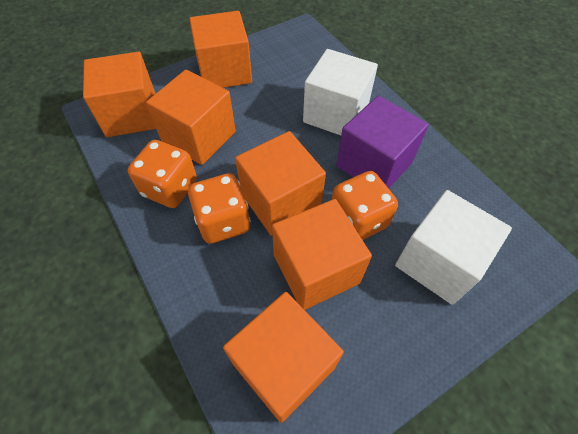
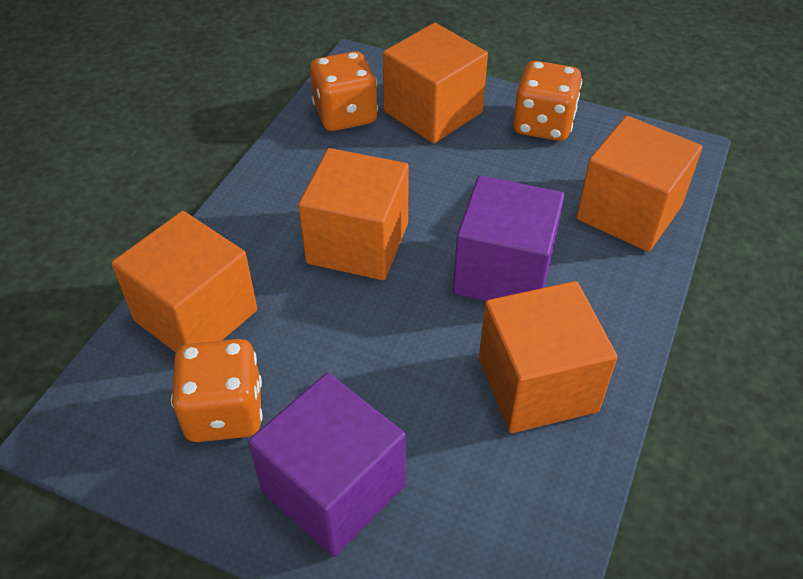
orange cube: 6 -> 5
purple cube: 1 -> 2
white cube: 2 -> 0

